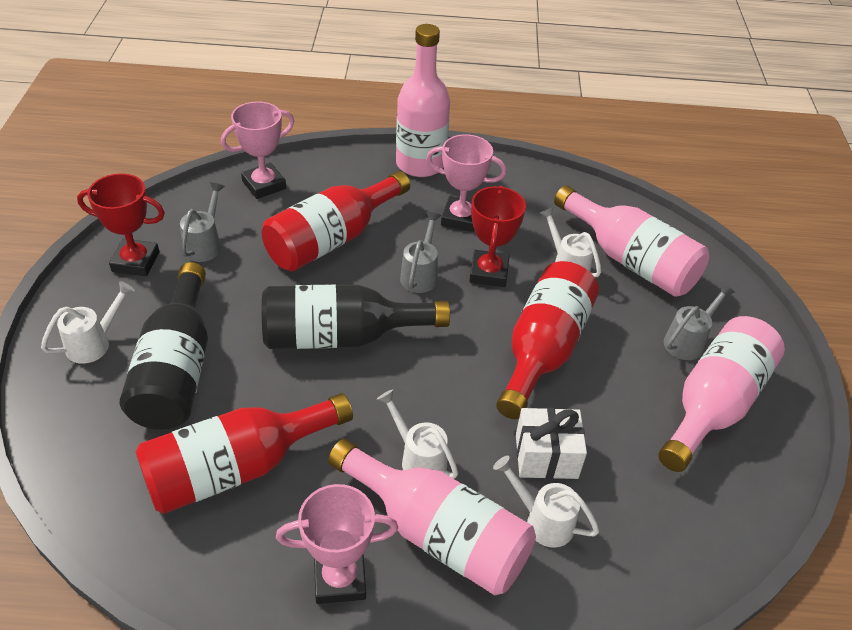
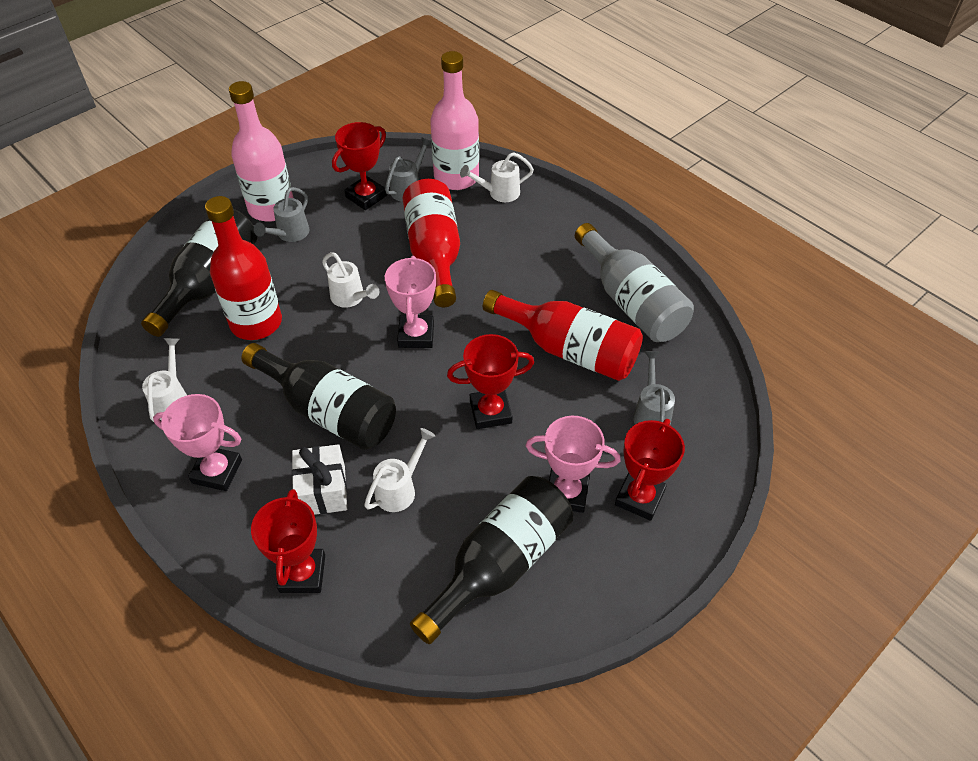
black bottle: 2 -> 3
grey bottle: 0 -> 1
pink bottle: 4 -> 2
red trophy: 2 -> 4

